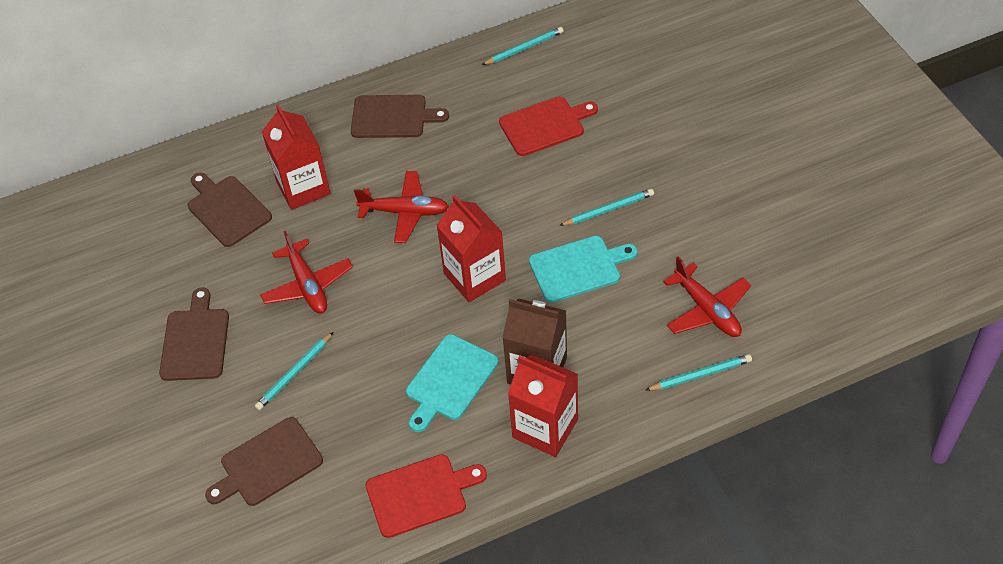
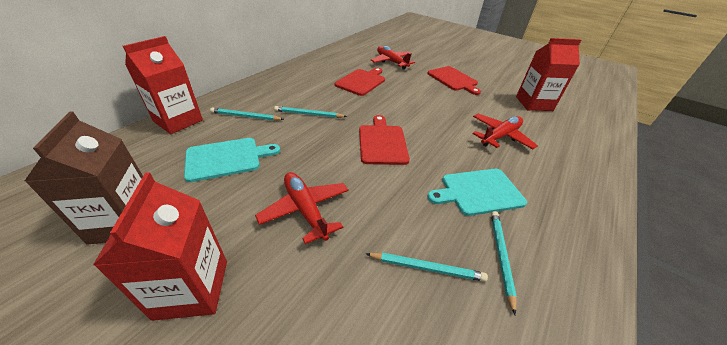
brown cutting board: 4 -> 0
red cutting board: 2 -> 3

